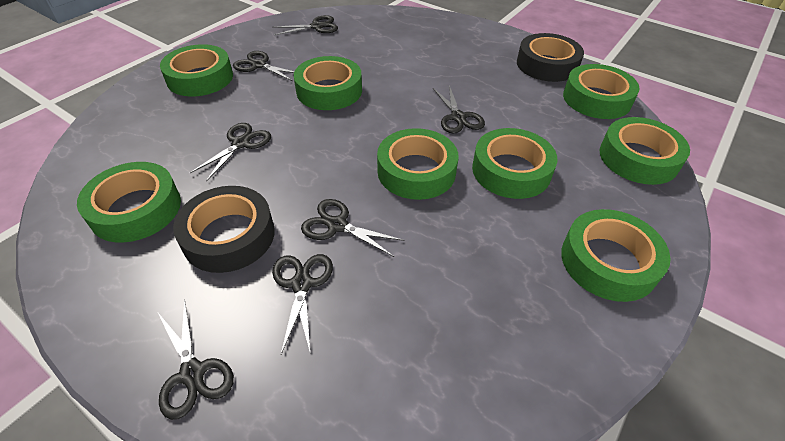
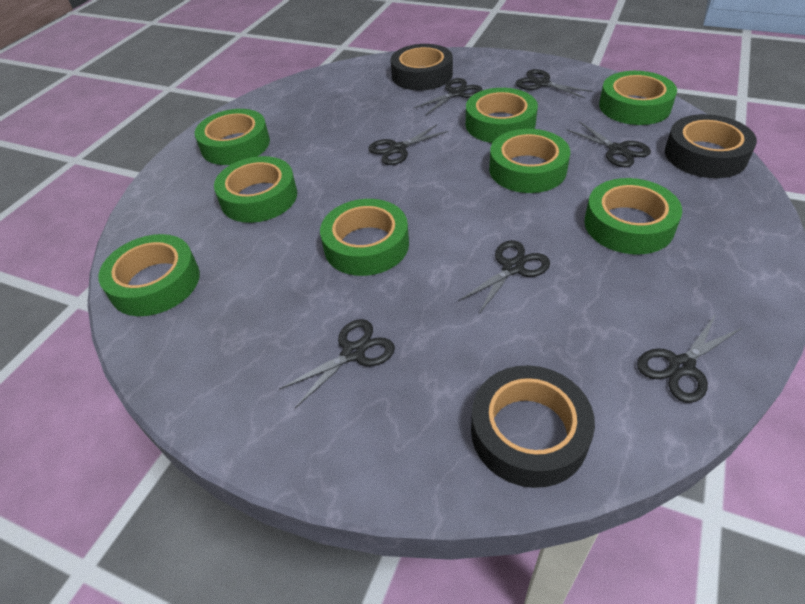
black tape: 2 -> 3

